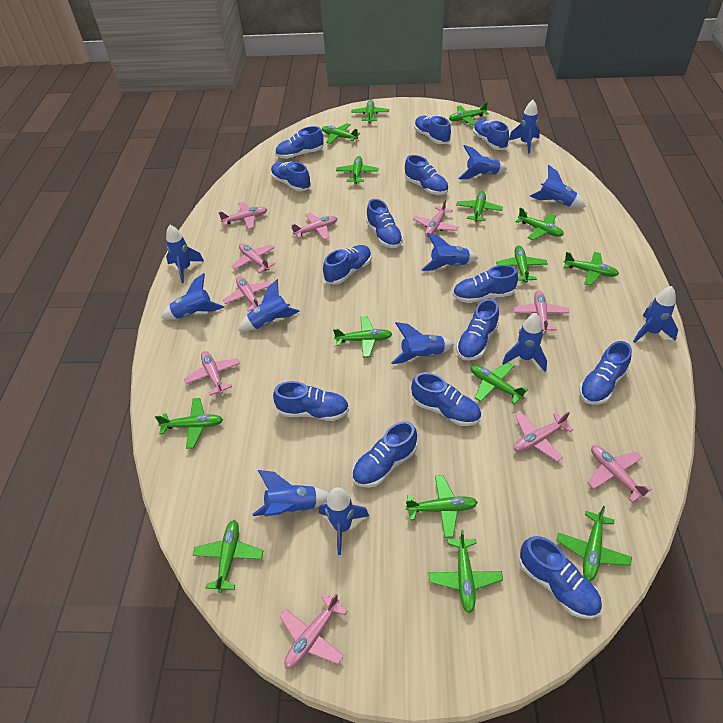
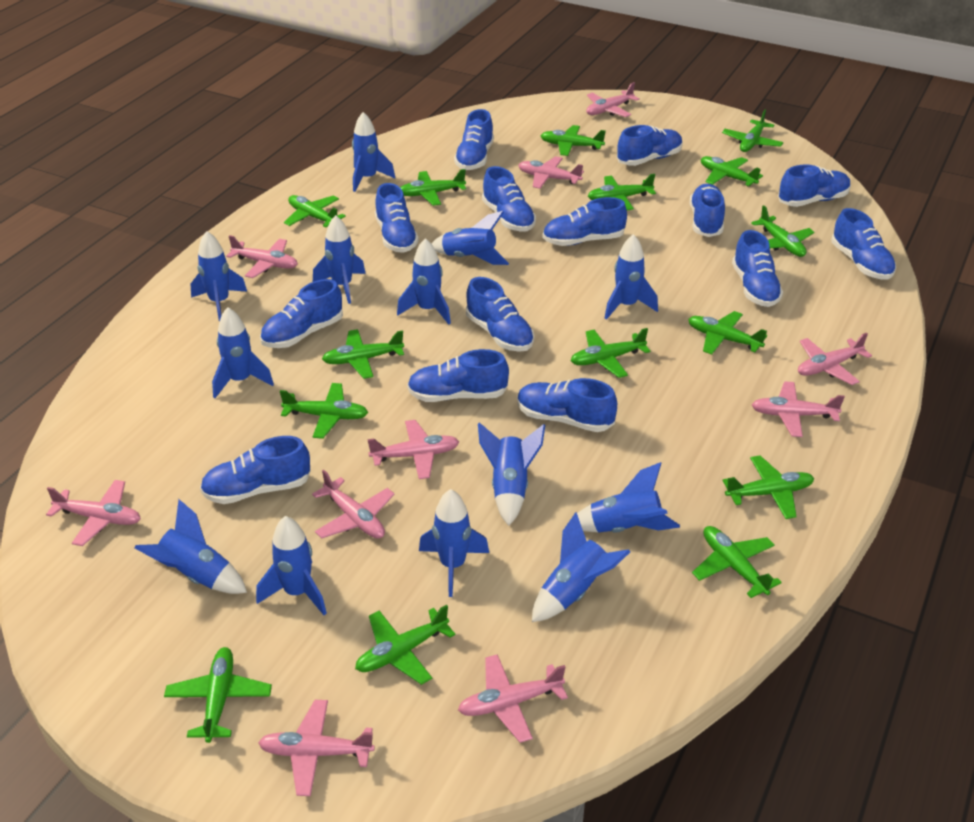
blue rocket: 12 -> 13

